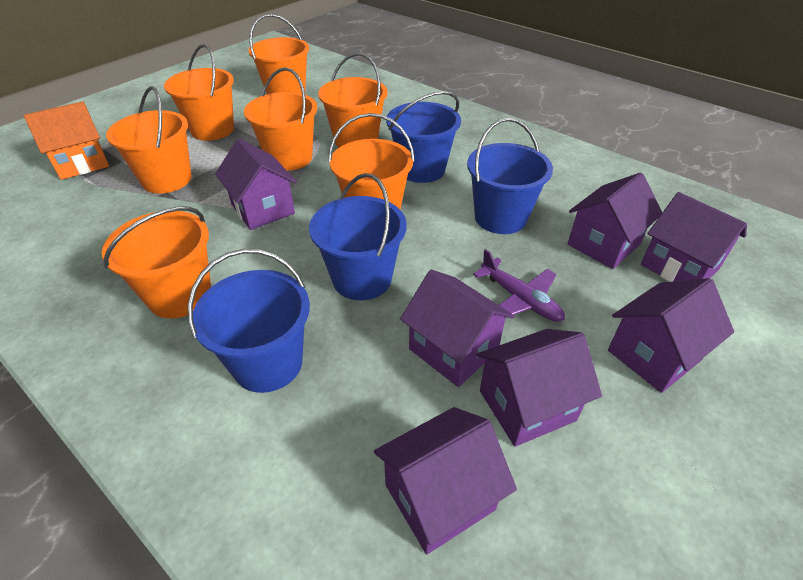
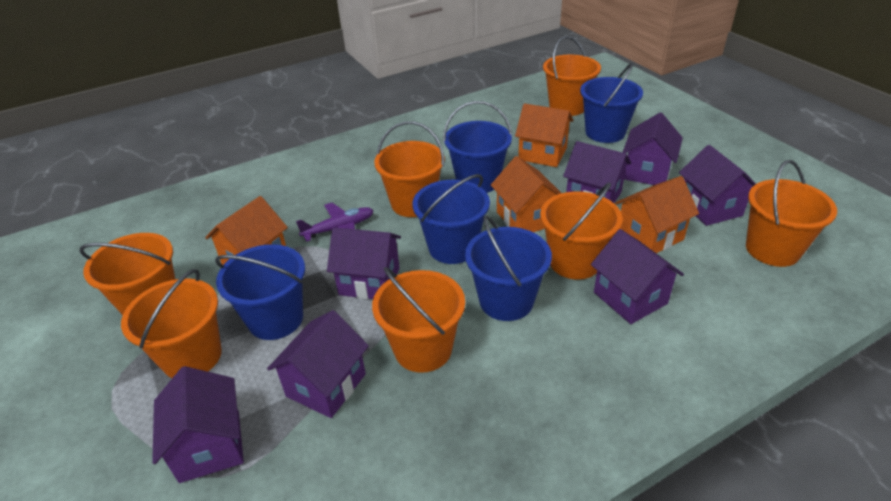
blue bucket: 4 -> 5
orange house: 1 -> 4

